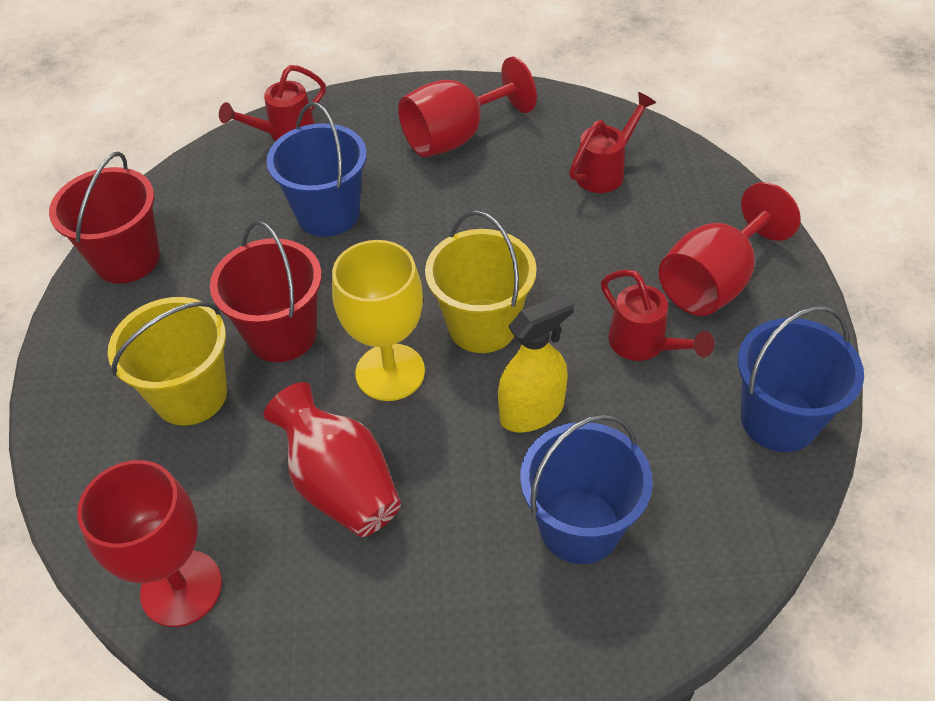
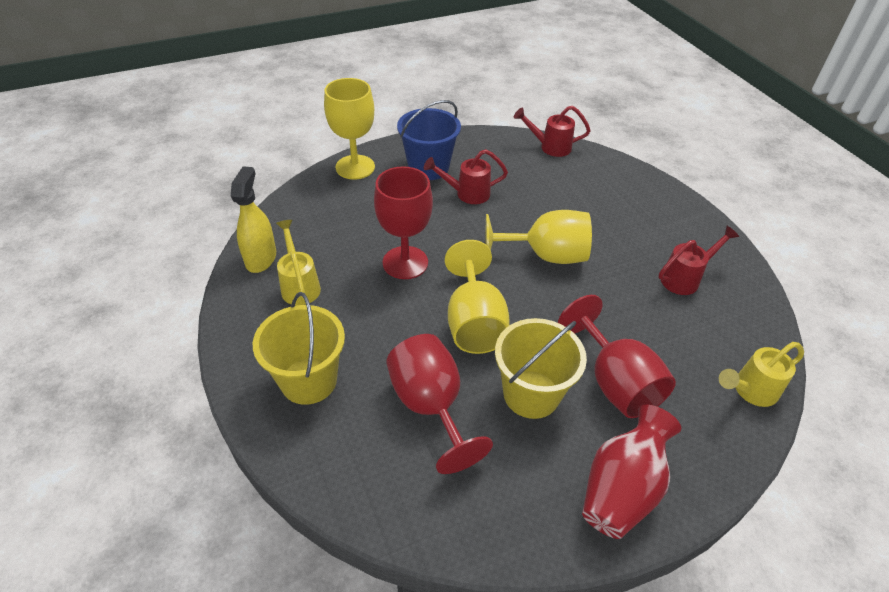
blue bucket: 3 -> 1
red bucket: 2 -> 0
yellow goblet: 1 -> 3
yellow watering can: 0 -> 2

